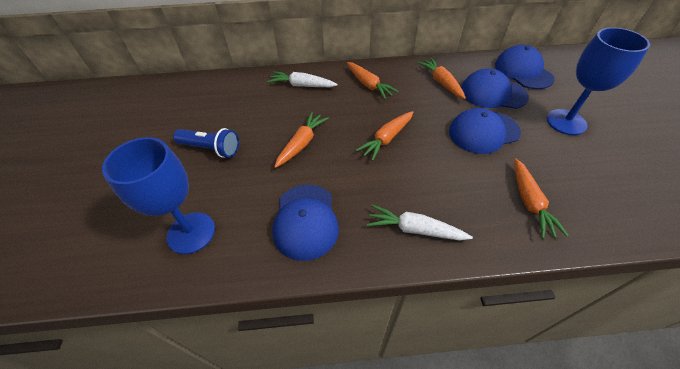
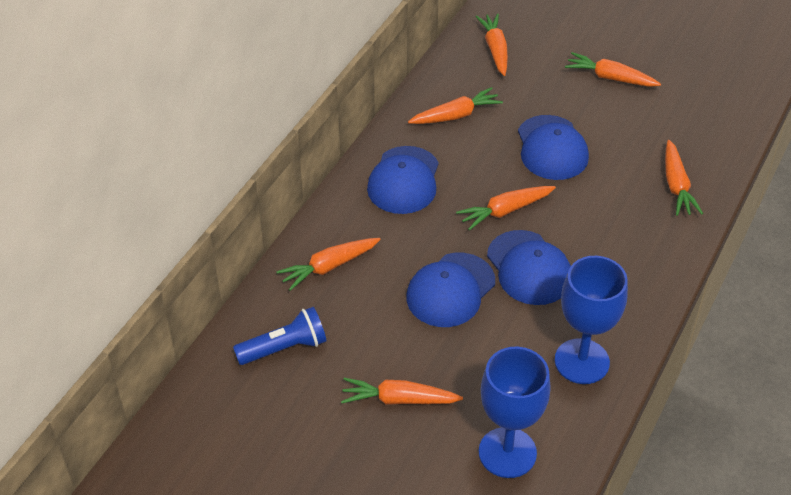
orange carrot: 5 -> 7
white carrot: 2 -> 0

